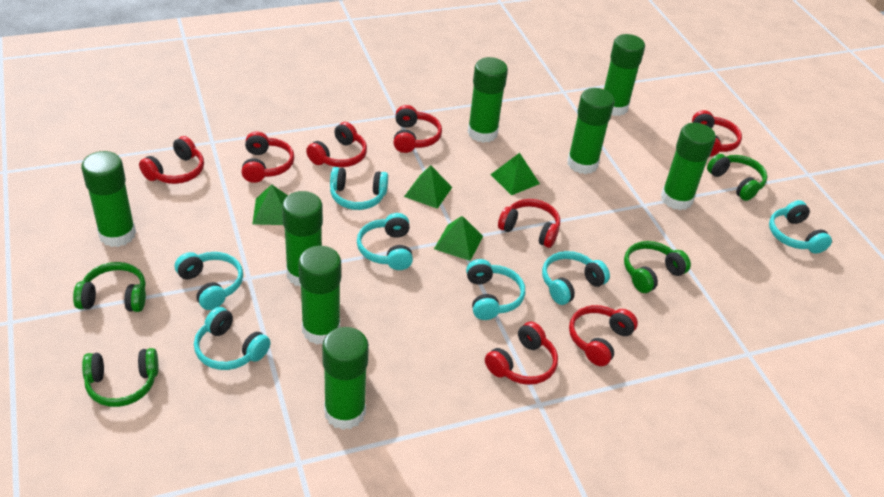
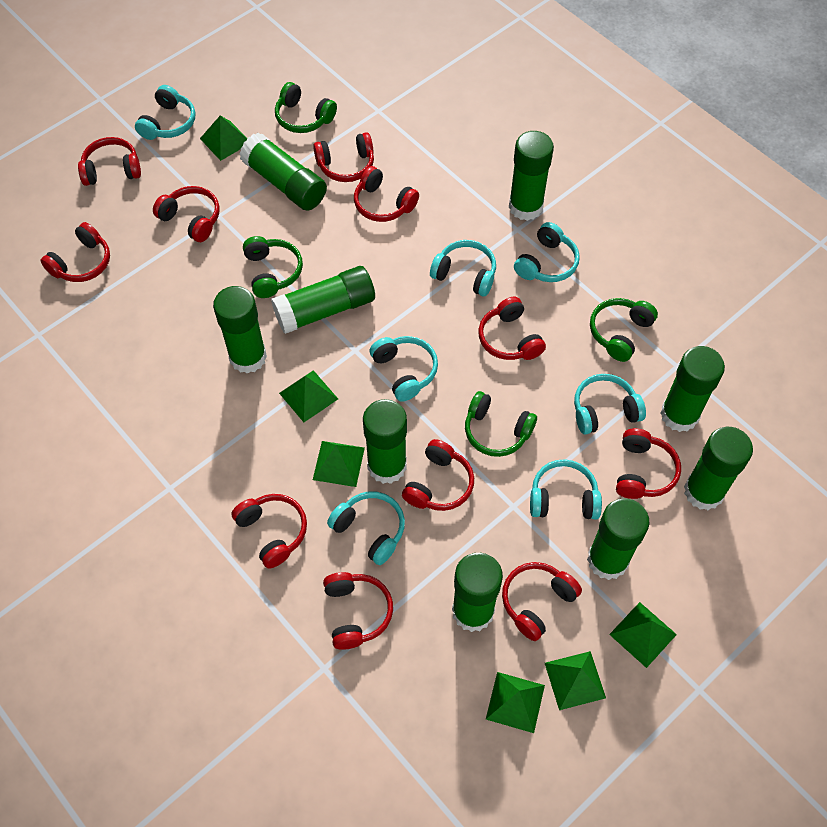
green glue stick: 8 -> 9
green pyramid: 4 -> 6
red headphones: 8 -> 11

